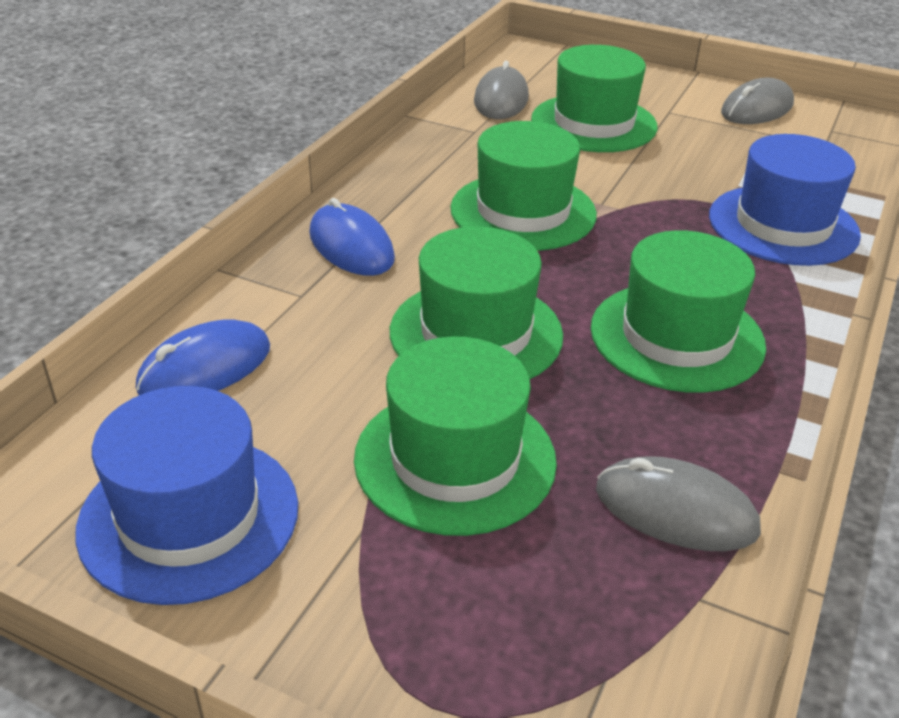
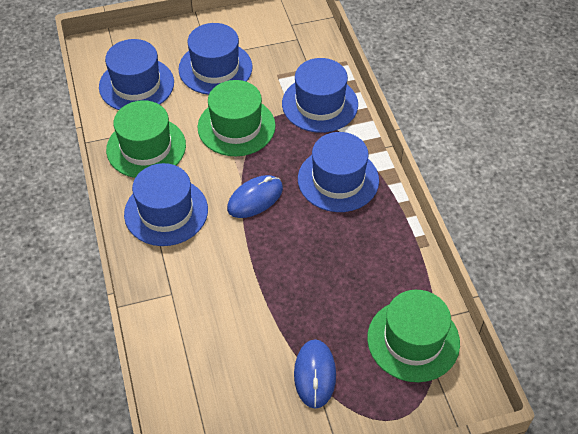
blue hat: 2 -> 5
green hat: 5 -> 3
grey mouse: 3 -> 0

